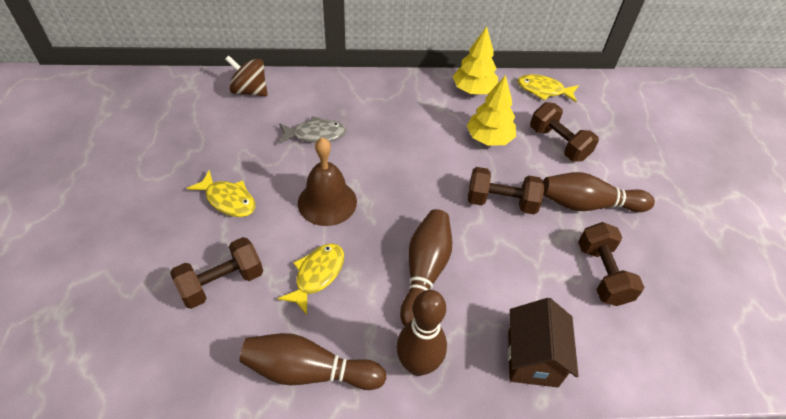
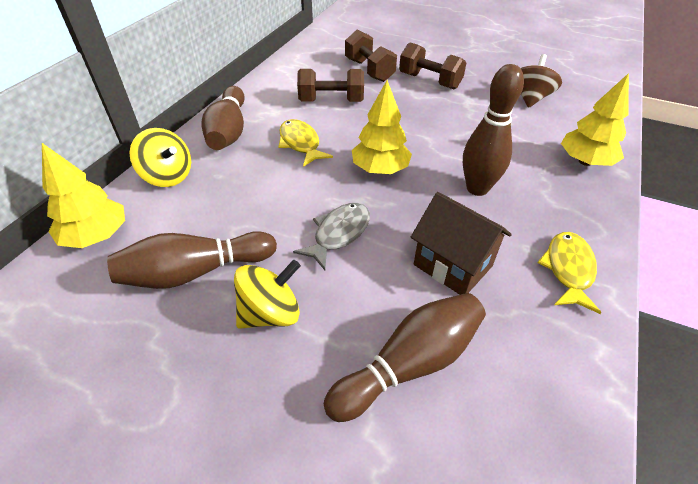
brown bell: 1 -> 0
brown dumbbell: 4 -> 3
yellow fish: 3 -> 2
yellow spinning top: 0 -> 2
yellow tree: 2 -> 3

